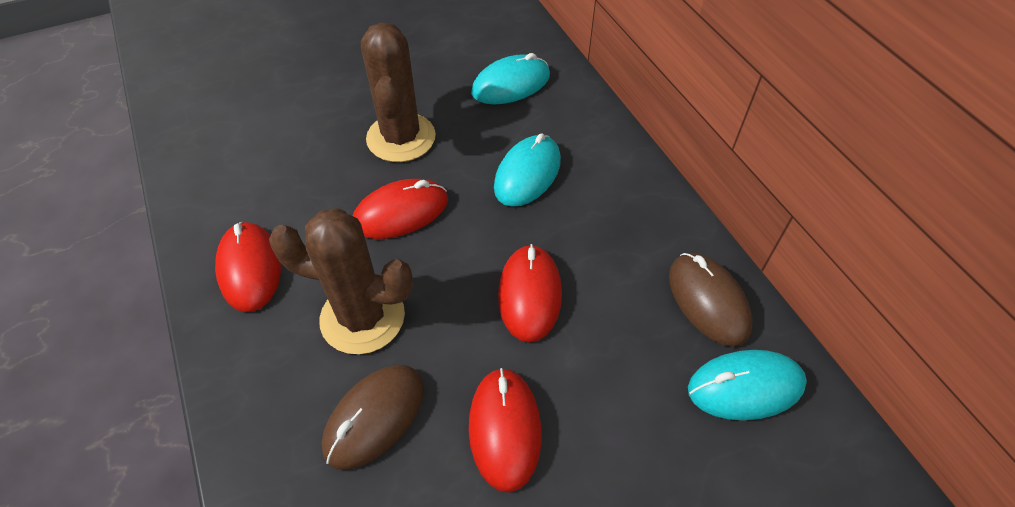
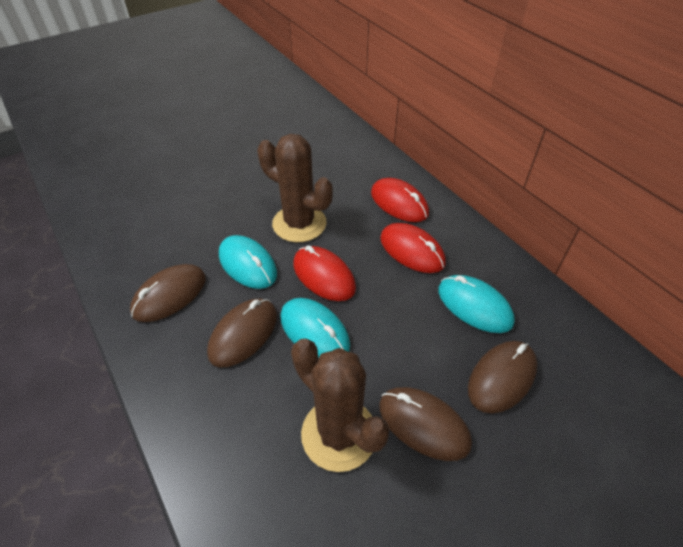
brown mouse: 2 -> 4
red mouse: 4 -> 3

